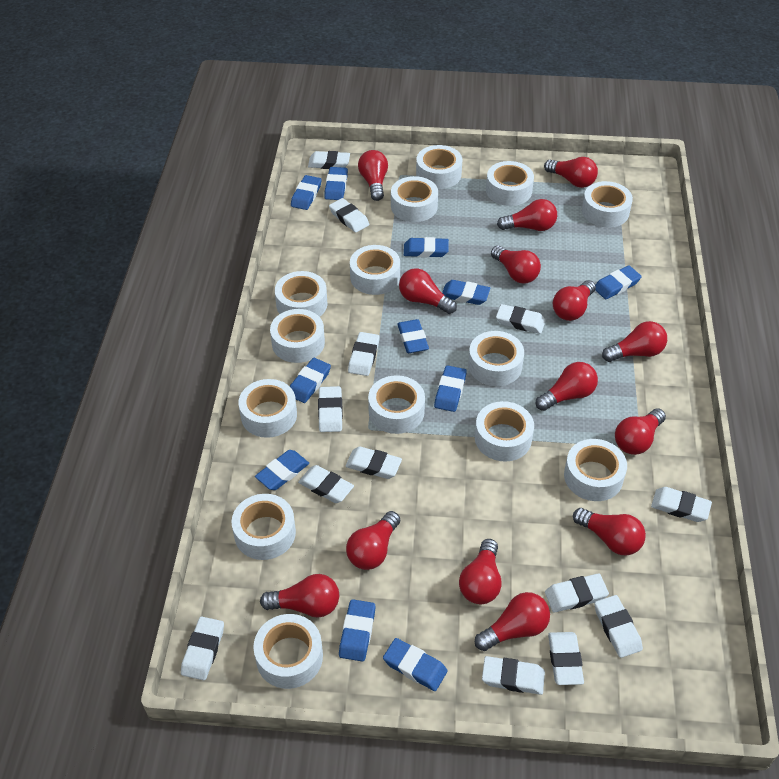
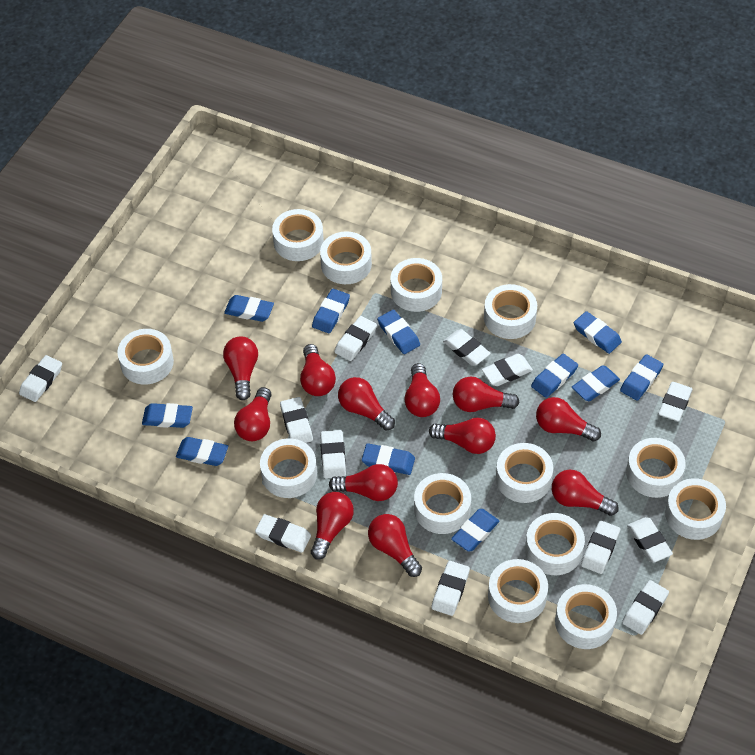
red light bulb: 14 -> 12
white eraser: 13 -> 12
white tape: 14 -> 13

